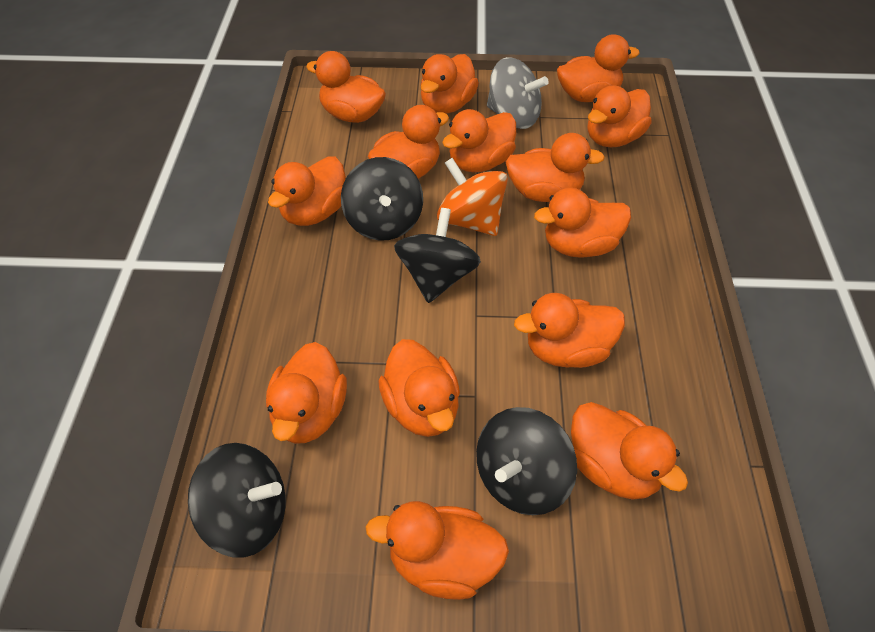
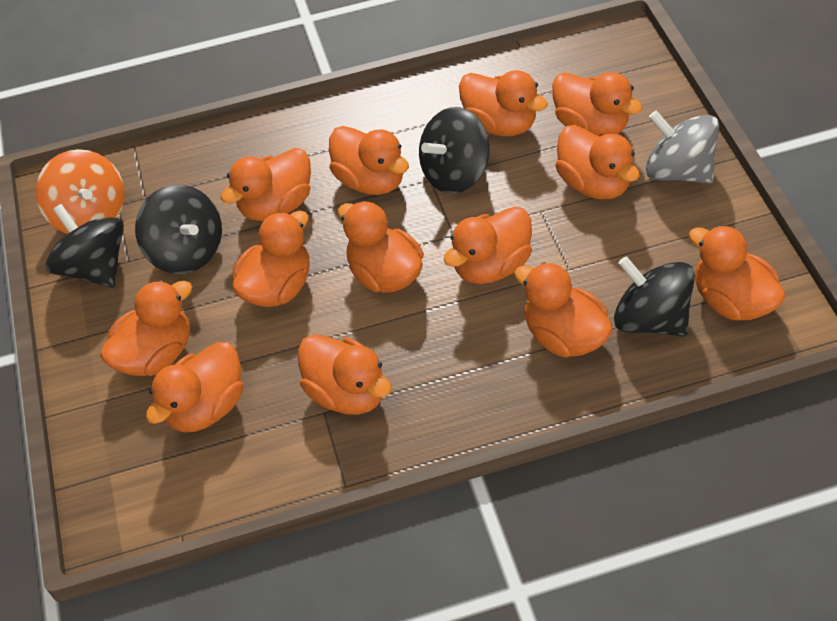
orange duck: 14 -> 13

